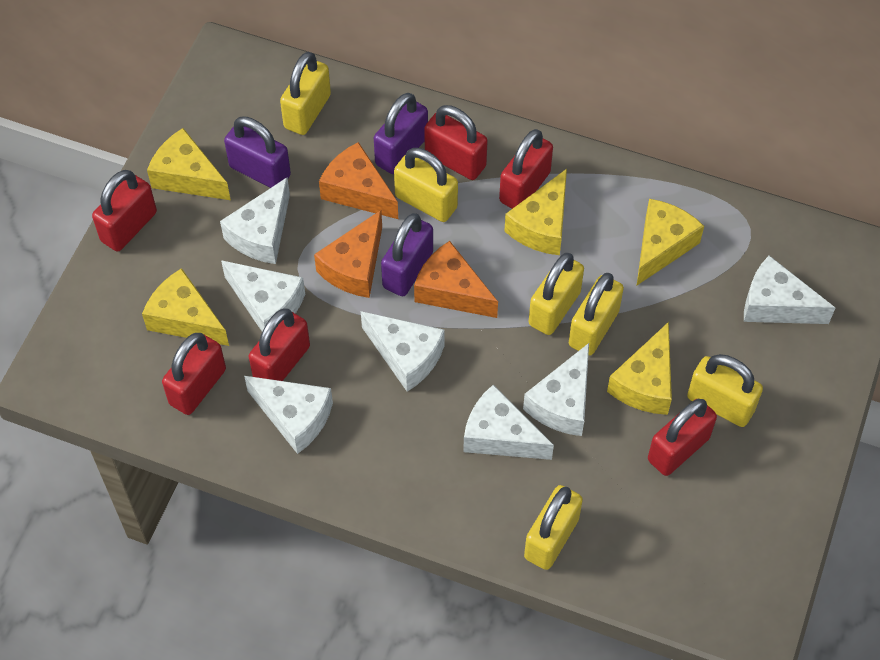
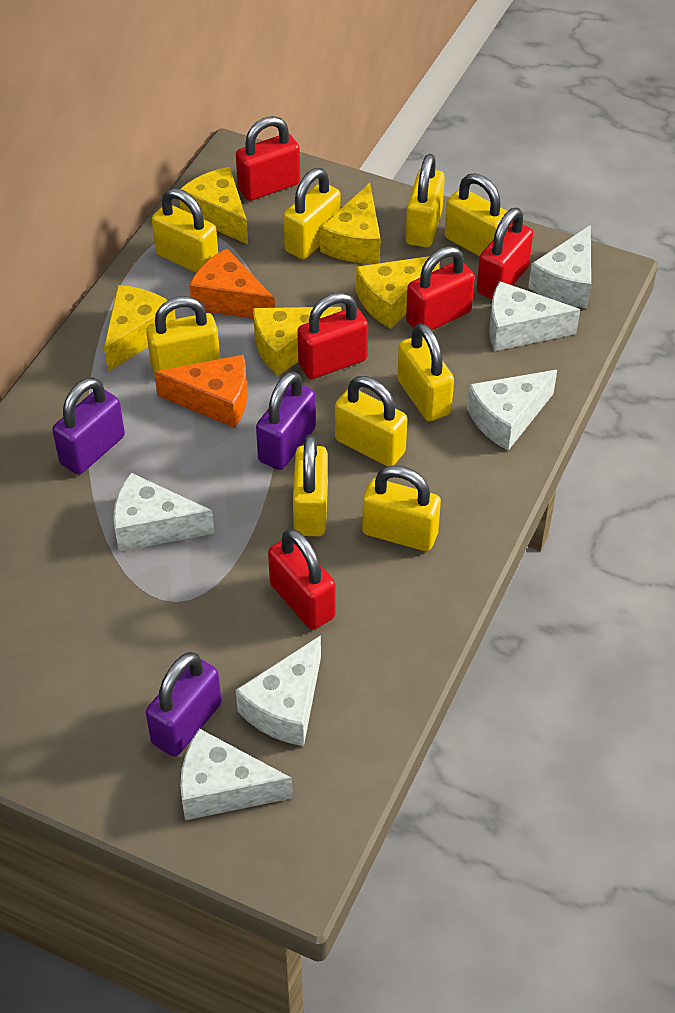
orange cheese: 3 -> 2
red padlock: 6 -> 5
white cheese: 7 -> 6
yellow padlock: 6 -> 9

